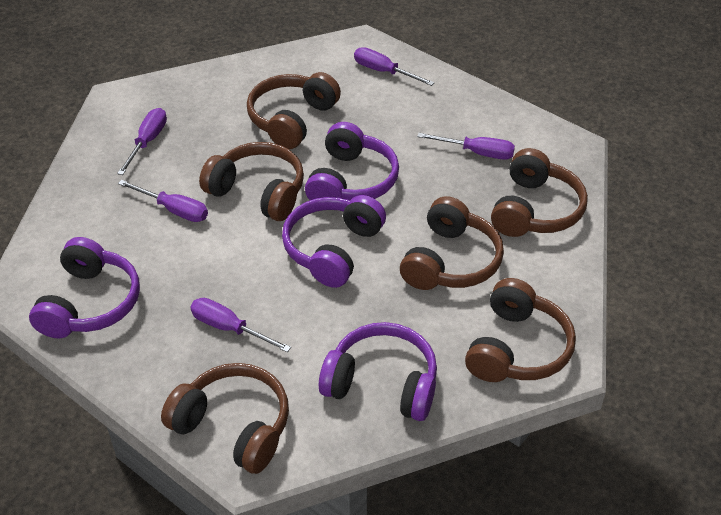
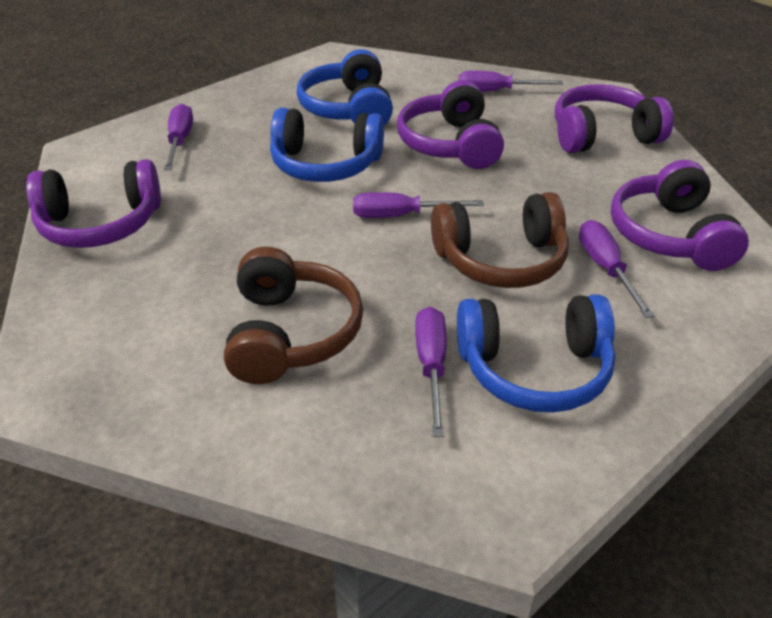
blue headphones: 0 -> 3
brown headphones: 6 -> 2

